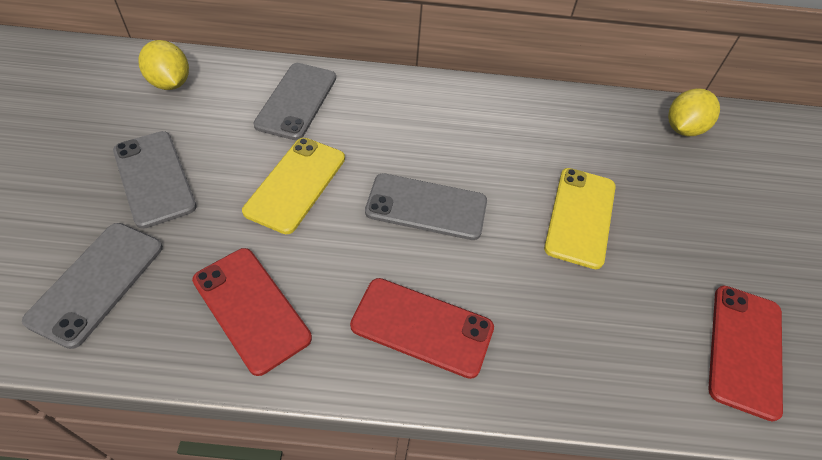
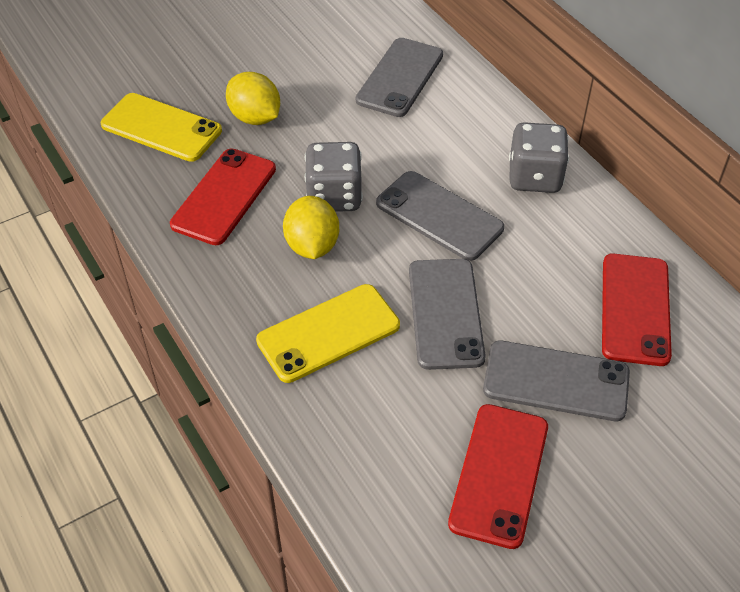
grey dice: 0 -> 2

